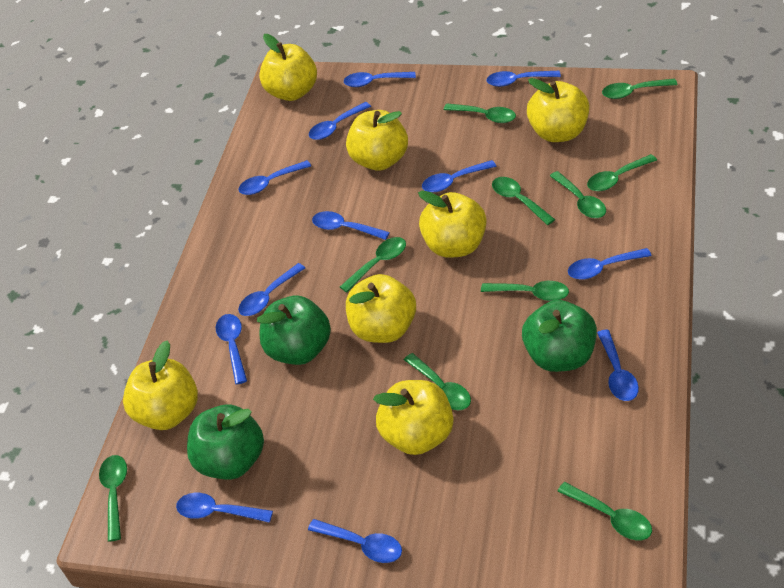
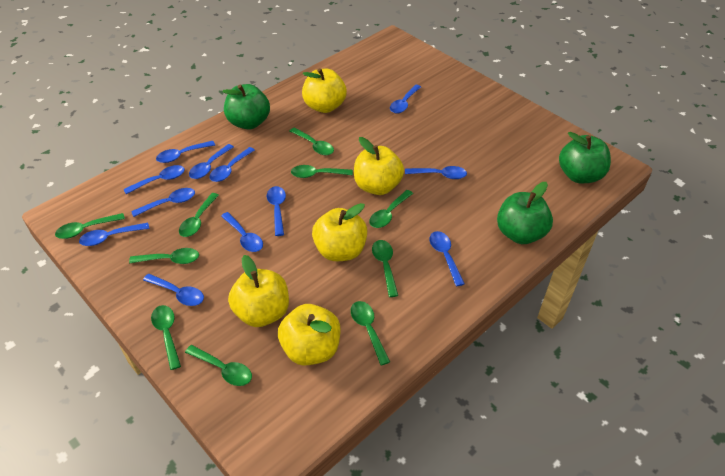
yellow apple: 7 -> 5

